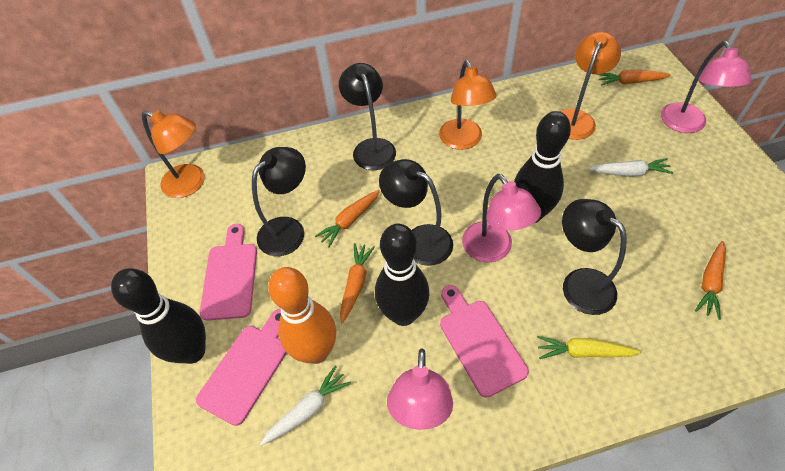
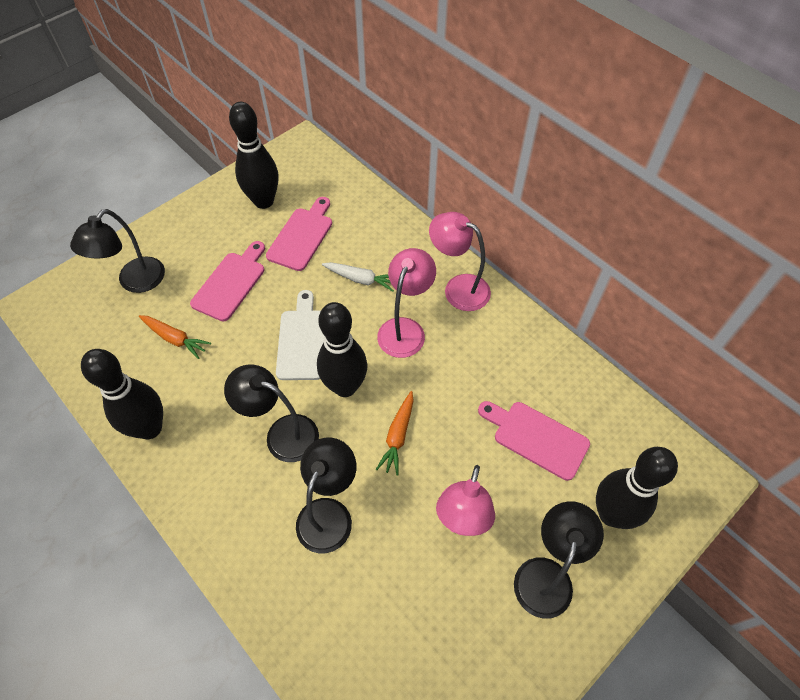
black bowling pin: 3 -> 4
orange bowling pin: 1 -> 0
orange carrot: 4 -> 2
orange lamp: 3 -> 0
white carrot: 2 -> 1
white cutting board: 0 -> 1
yellow carrot: 1 -> 0

